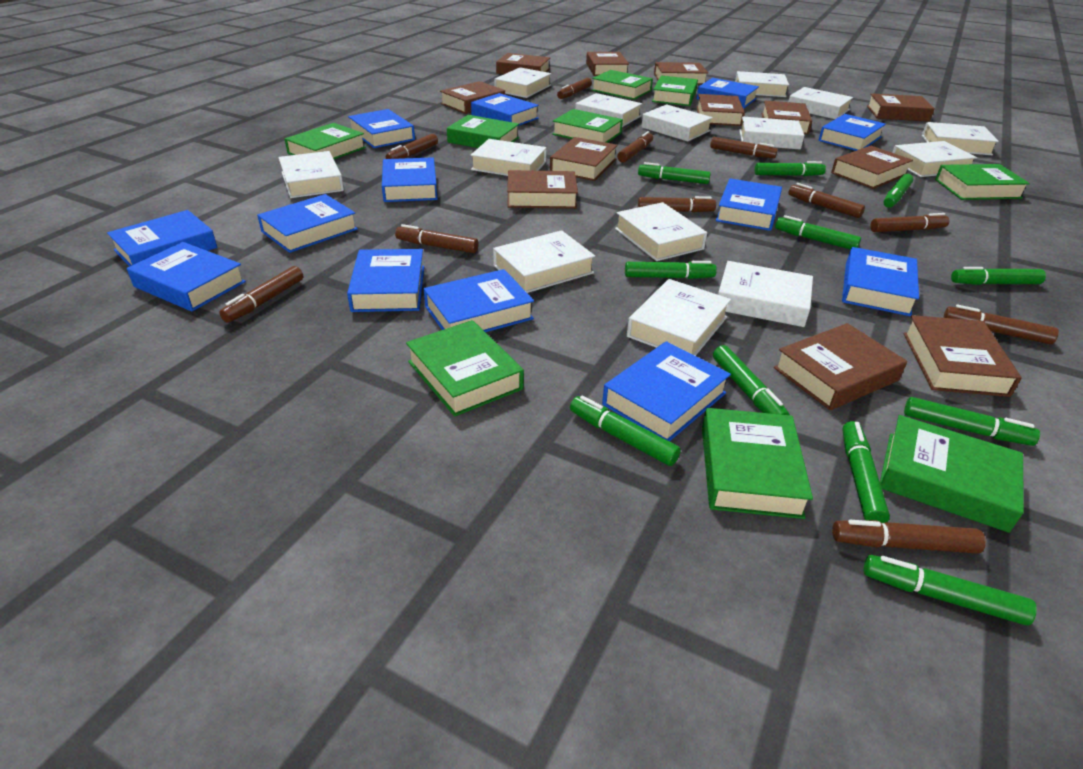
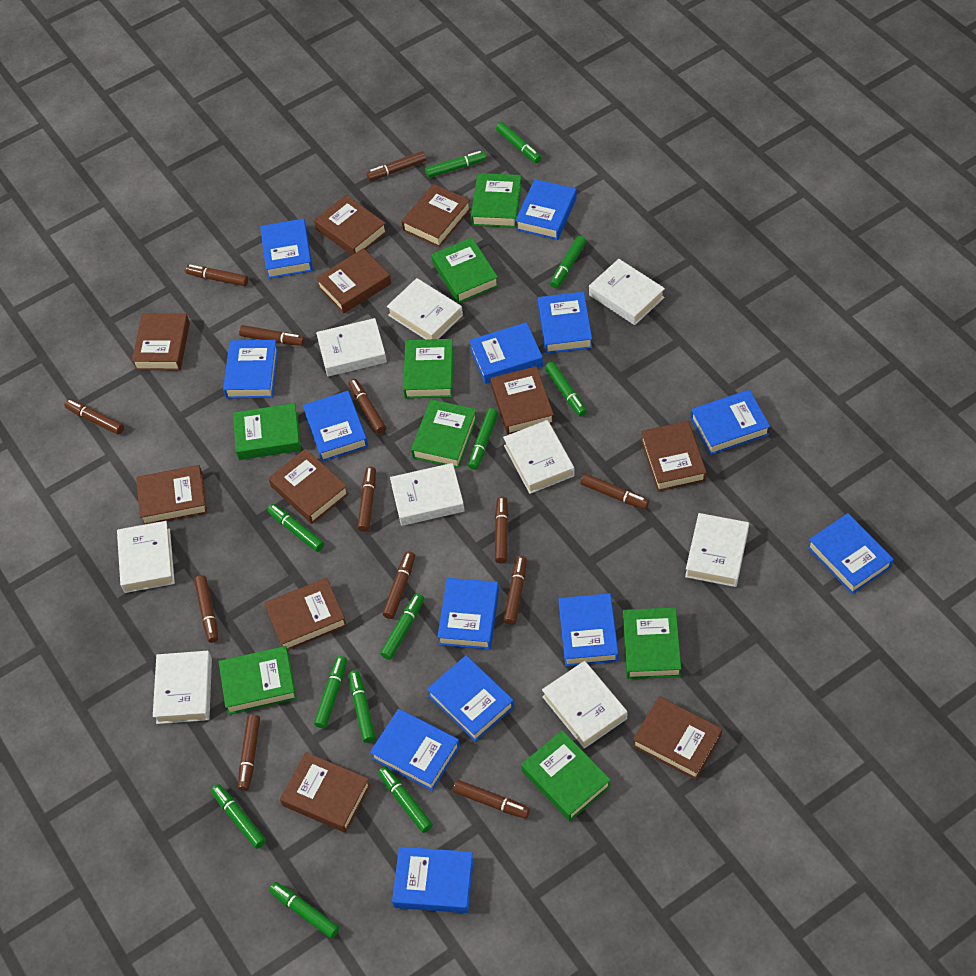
brown book: 12 -> 11
brown marker: 11 -> 13
green book: 9 -> 8
green marker: 11 -> 12
white book: 14 -> 9

